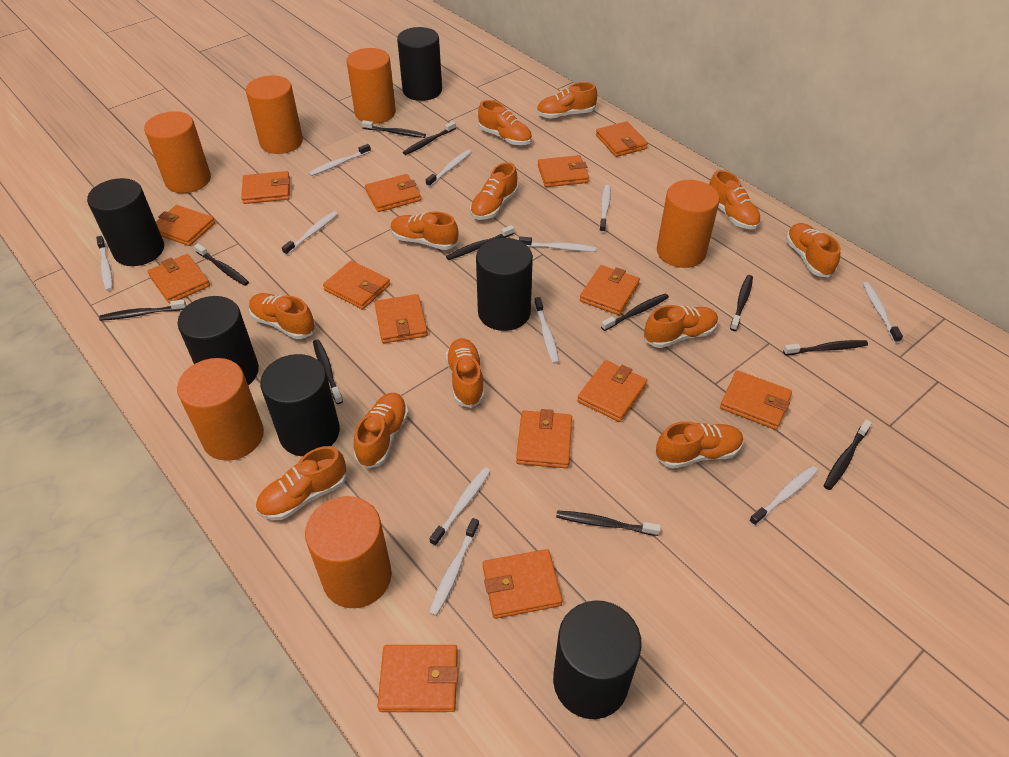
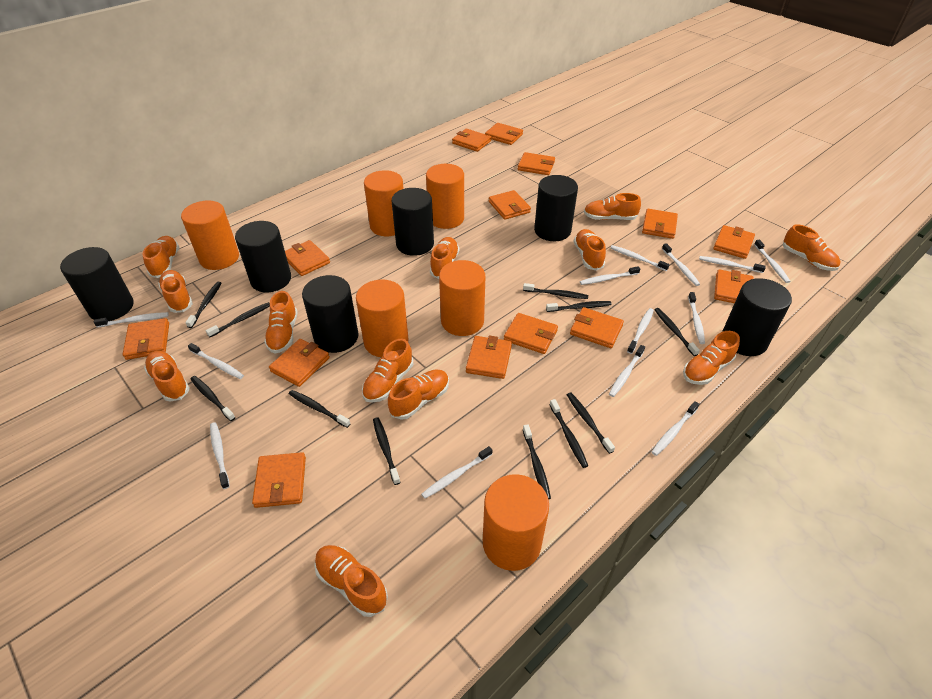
white toothbrush: 11 -> 13

